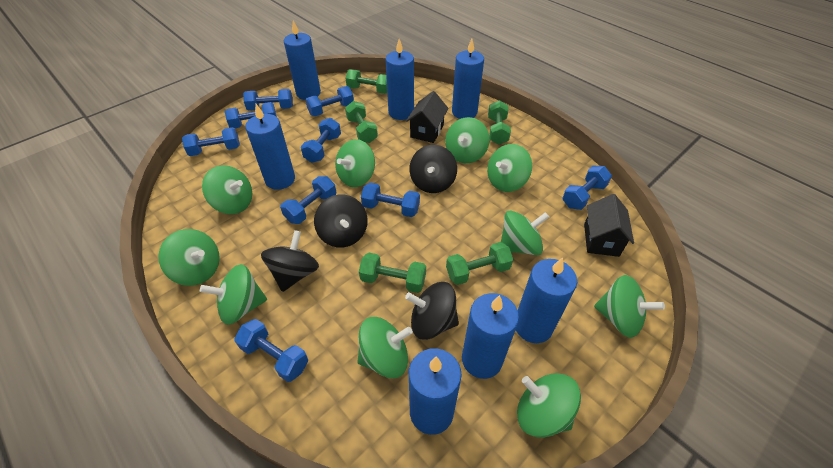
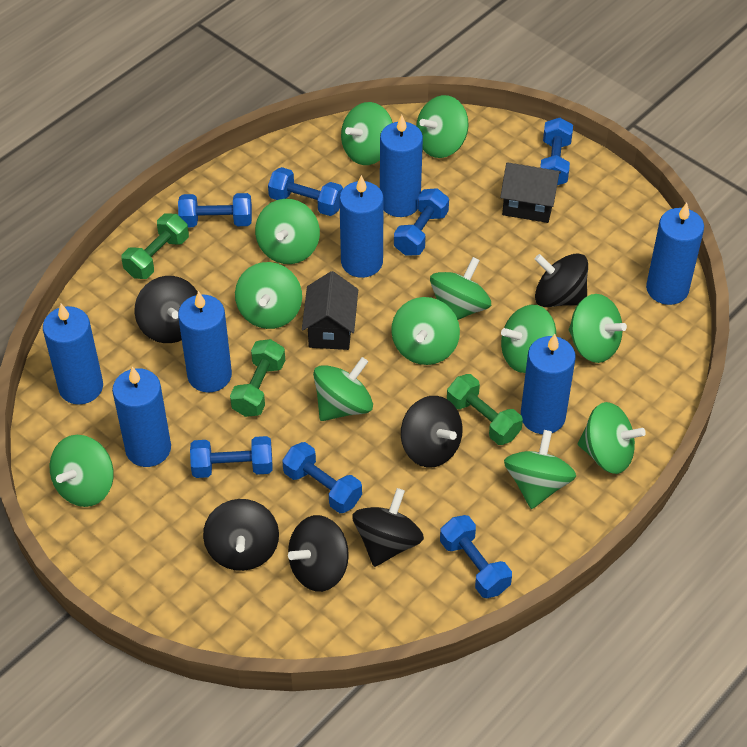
black spinning top: 4 -> 6
blue dumbbell: 9 -> 7
green dumbbell: 5 -> 3
green spinning top: 10 -> 12

